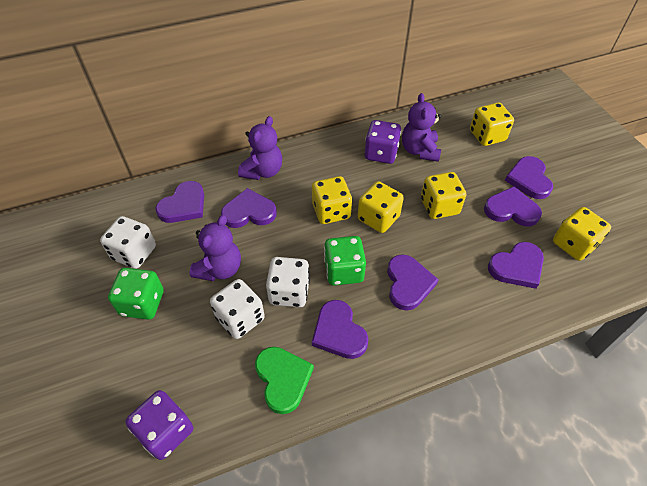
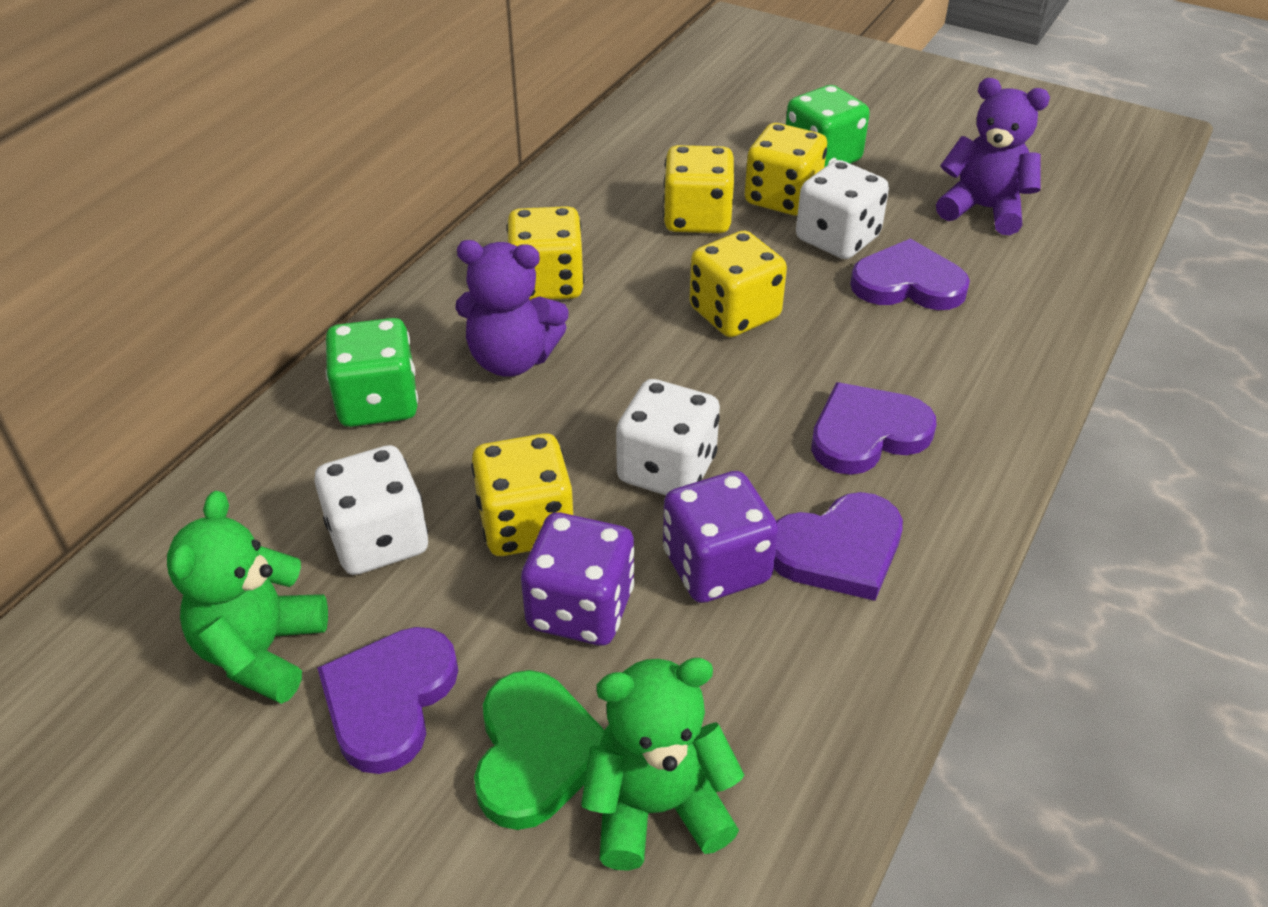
green teddy bear: 0 -> 2
purple heart: 7 -> 4
purple teddy bear: 3 -> 2

